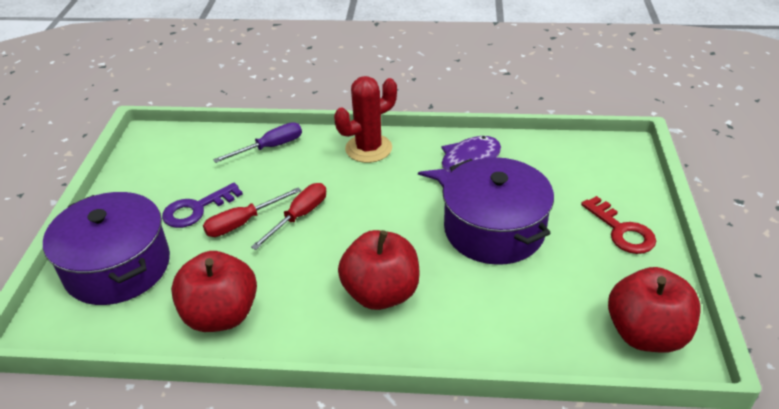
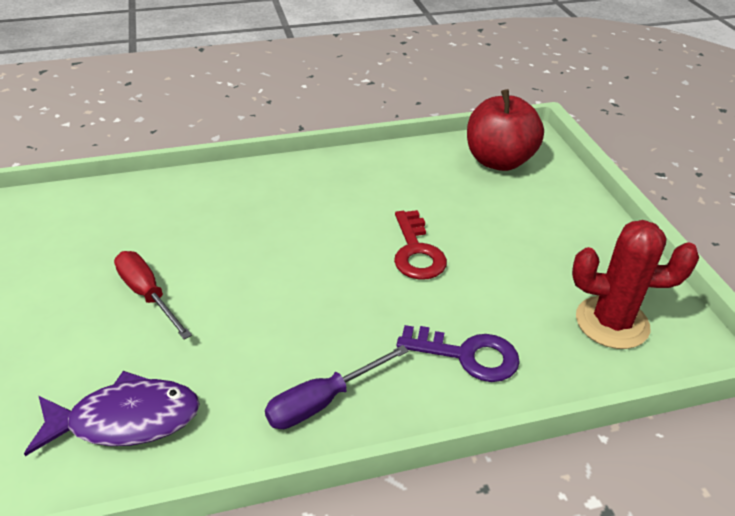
purple pot: 2 -> 0
red apple: 3 -> 1
red screwdriver: 2 -> 1

